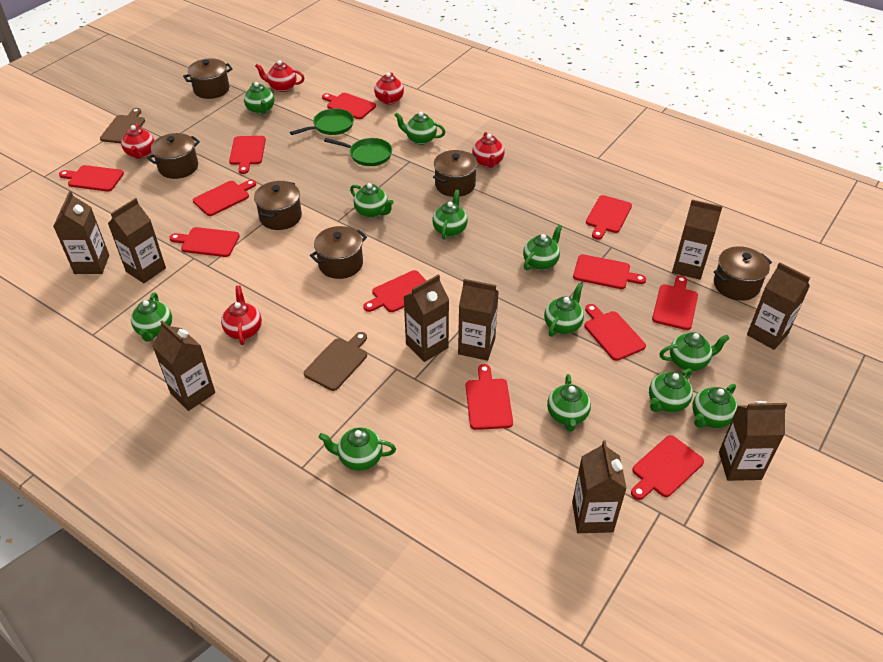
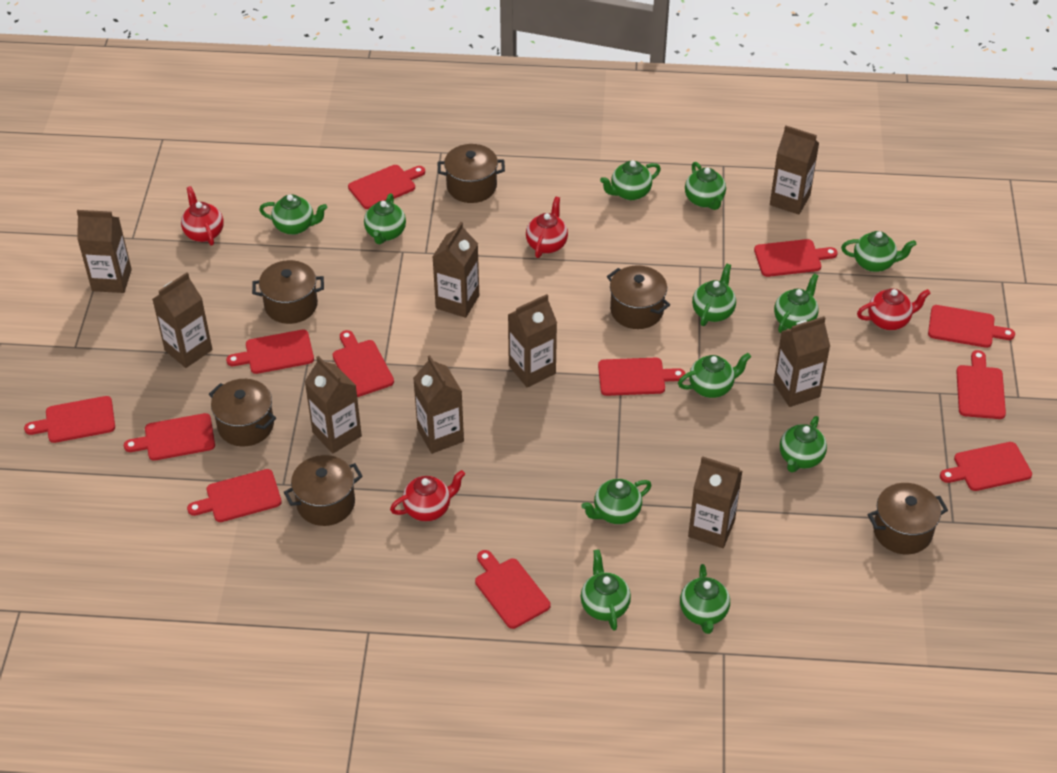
brown cutting board: 2 -> 0
green pan: 2 -> 0
red teapot: 5 -> 4

